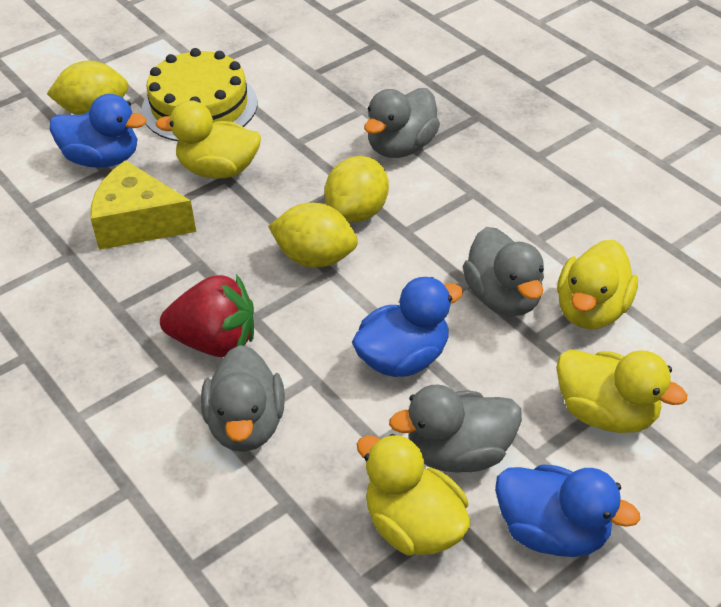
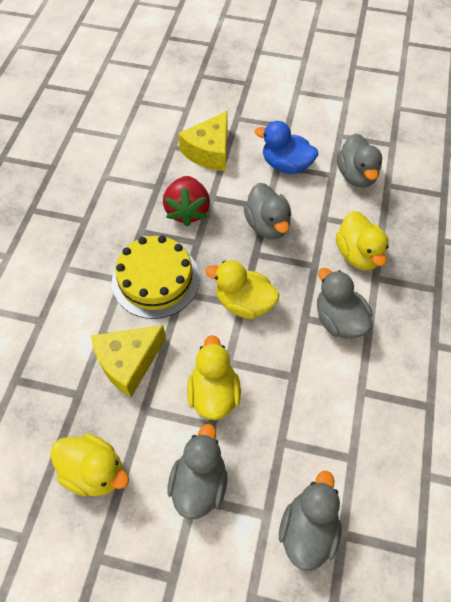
blue duck: 3 -> 1
grey duck: 4 -> 5
yellow cheese: 1 -> 2
yellow lemon: 3 -> 0

